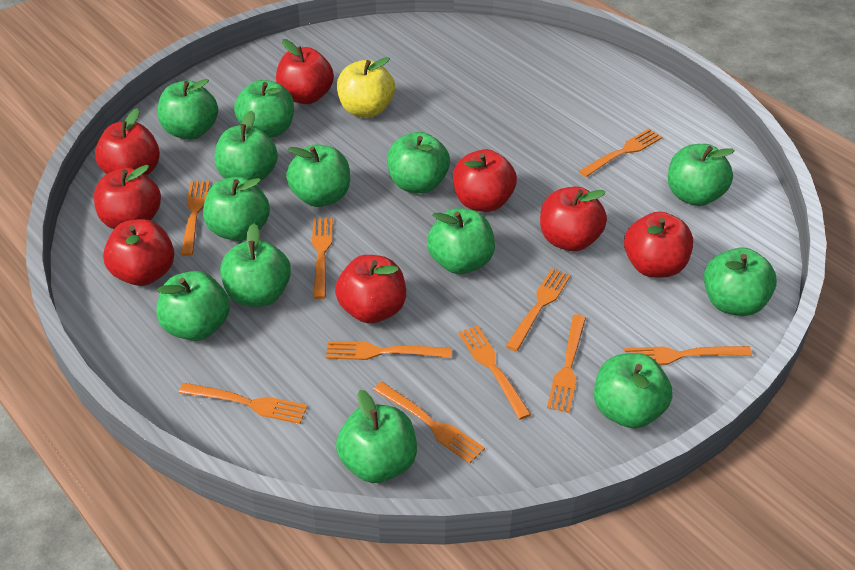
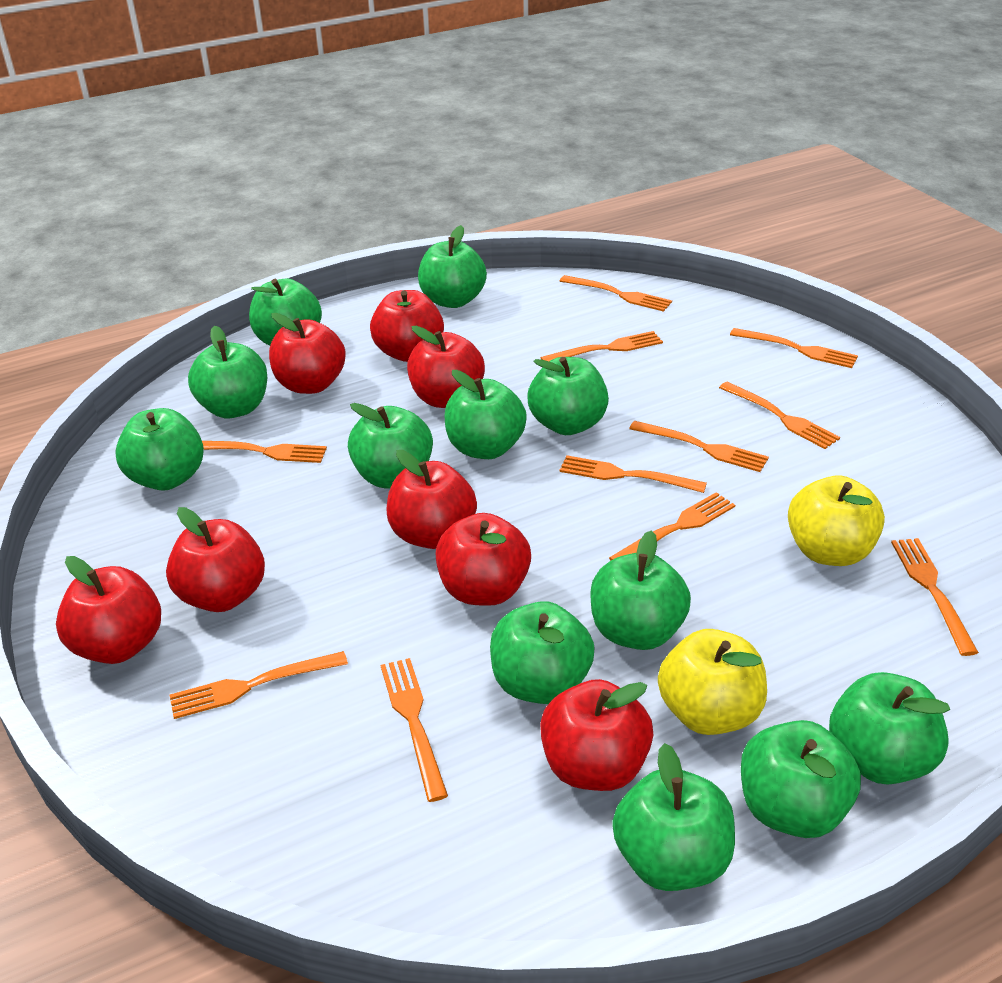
green apple: 13 -> 12
orange fork: 10 -> 11
yellow apple: 1 -> 2

